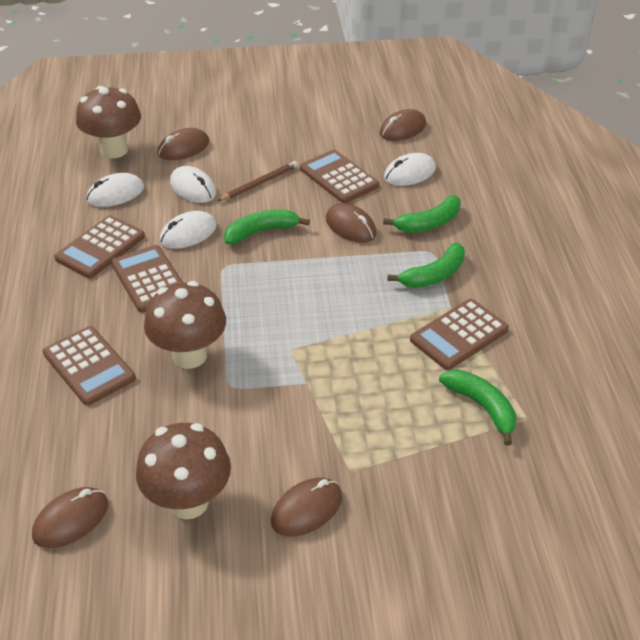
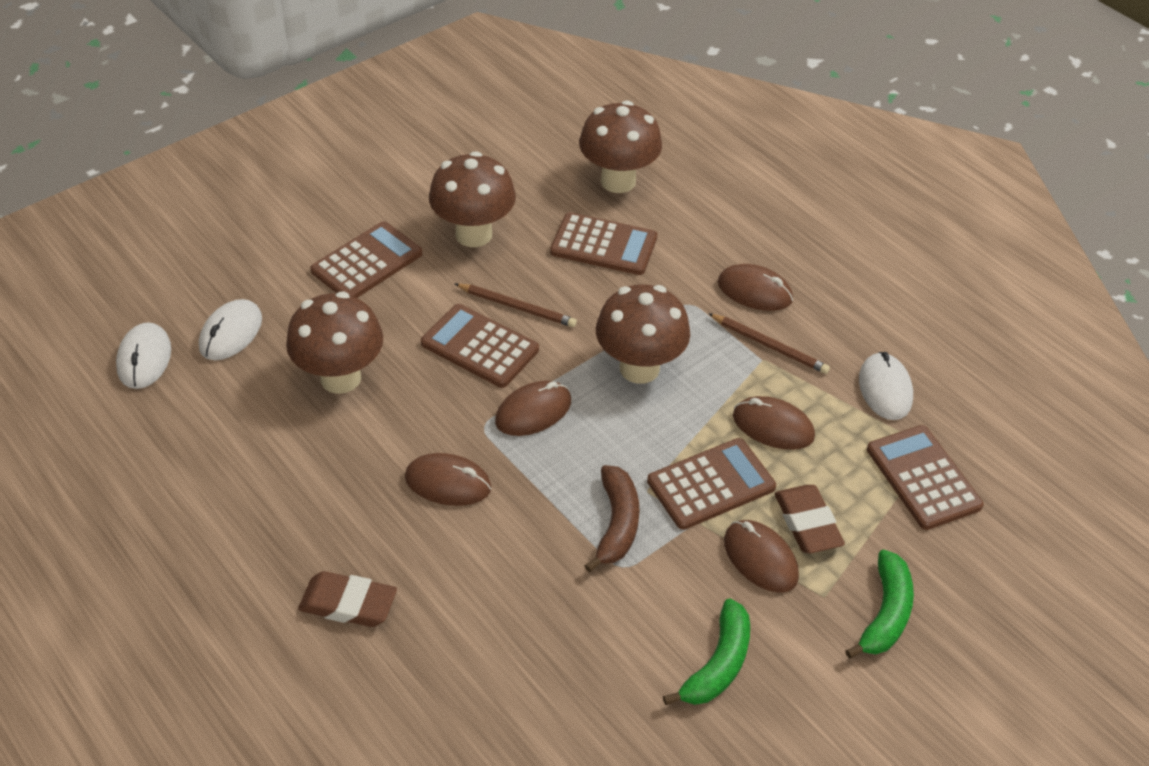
brown banana: 0 -> 1
brown eraser: 0 -> 2
brown mushroom: 3 -> 4
brown pencil: 1 -> 2
green banana: 4 -> 2
white mouse: 4 -> 3

